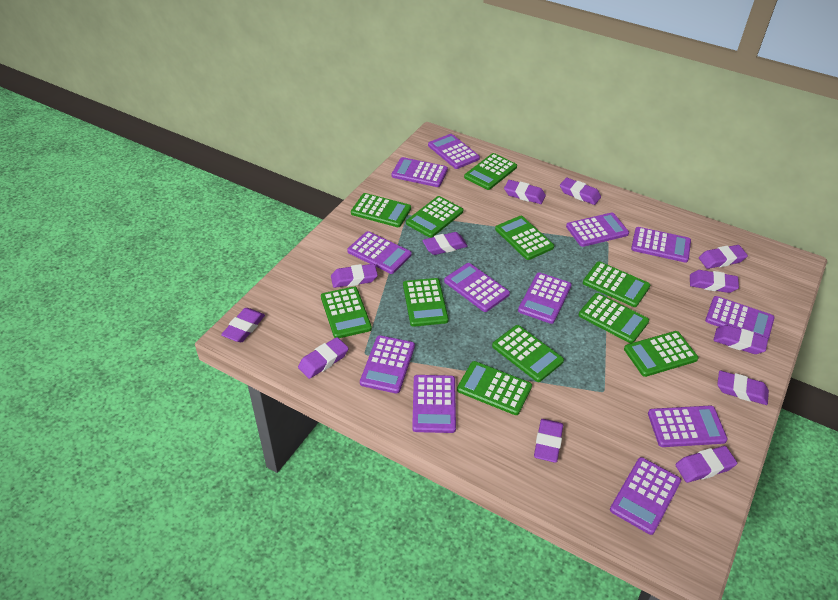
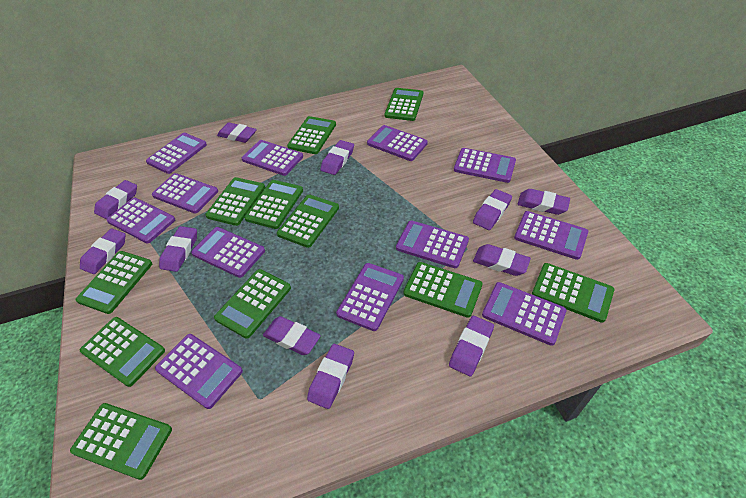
purple eraser: 12 -> 11

